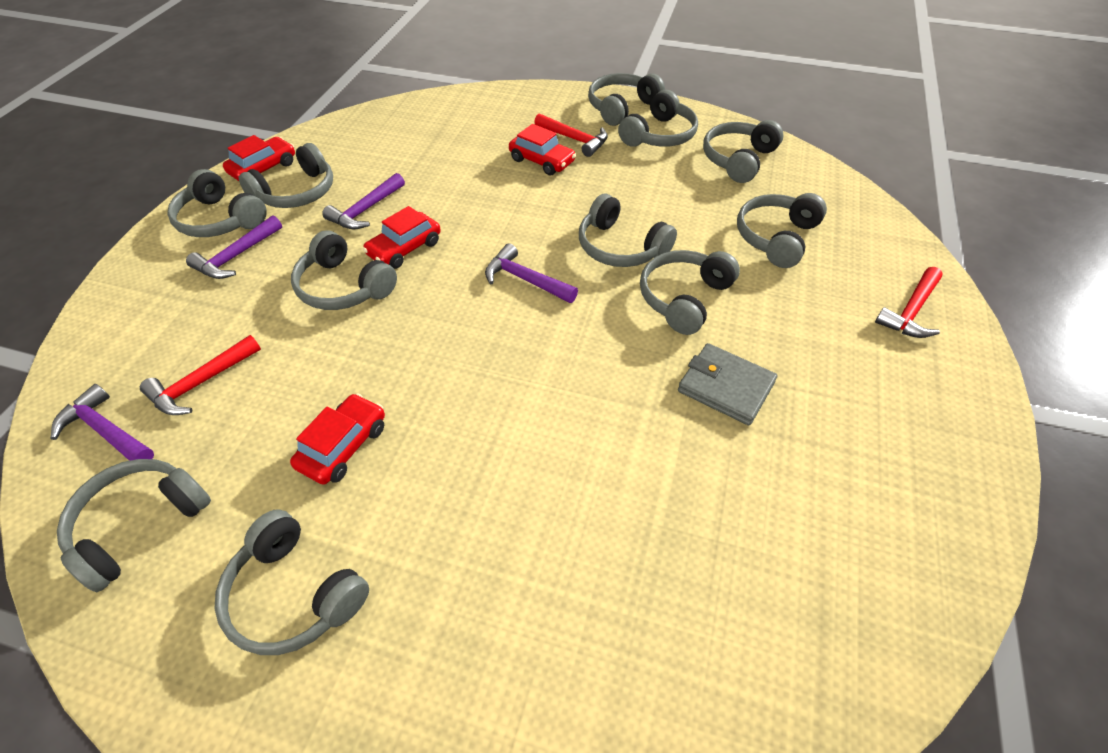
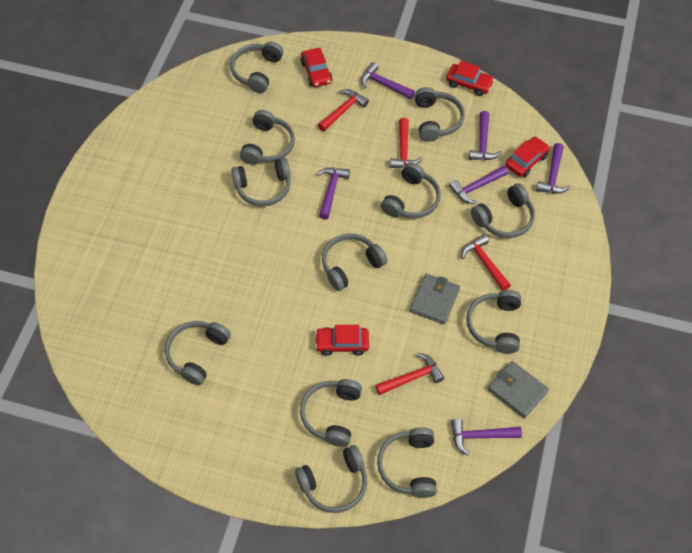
grey headphones: 11 -> 12
grey wallet: 1 -> 2
purple hammer: 4 -> 6
red hammer: 3 -> 4

